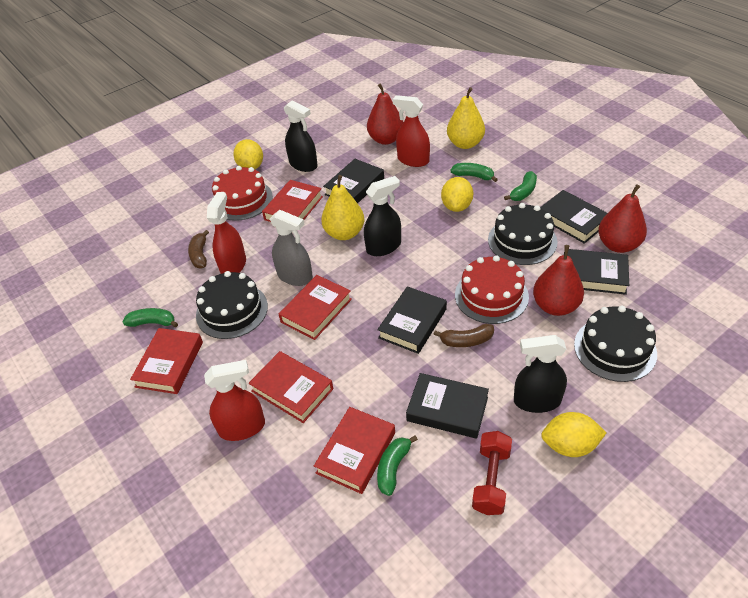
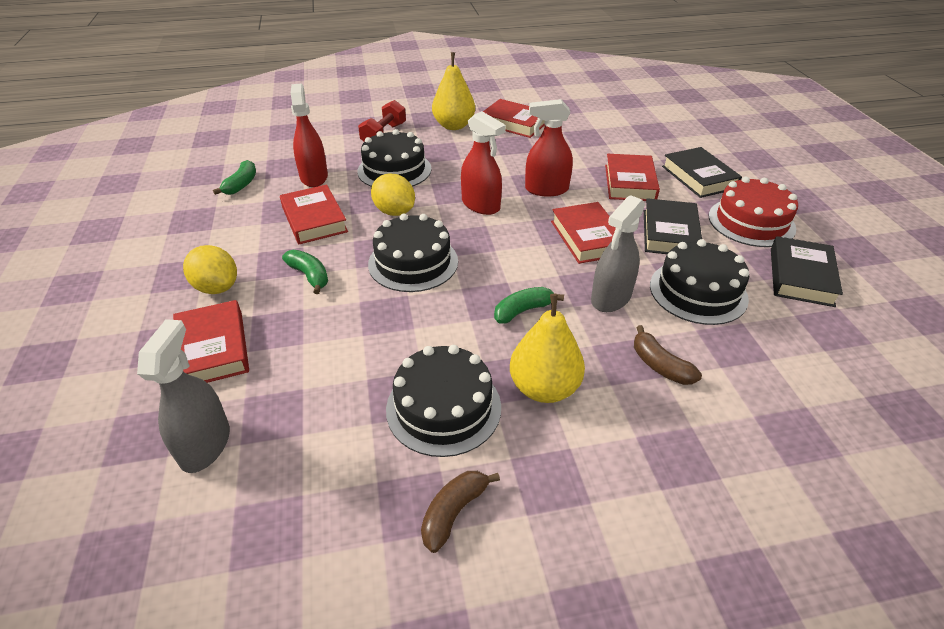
black book: 5 -> 3
black cake: 3 -> 4
black spray bottle: 3 -> 0
green banana: 4 -> 3
grey spray bottle: 1 -> 2
red cake: 2 -> 1
red pear: 3 -> 0
yellow lemon: 3 -> 2

